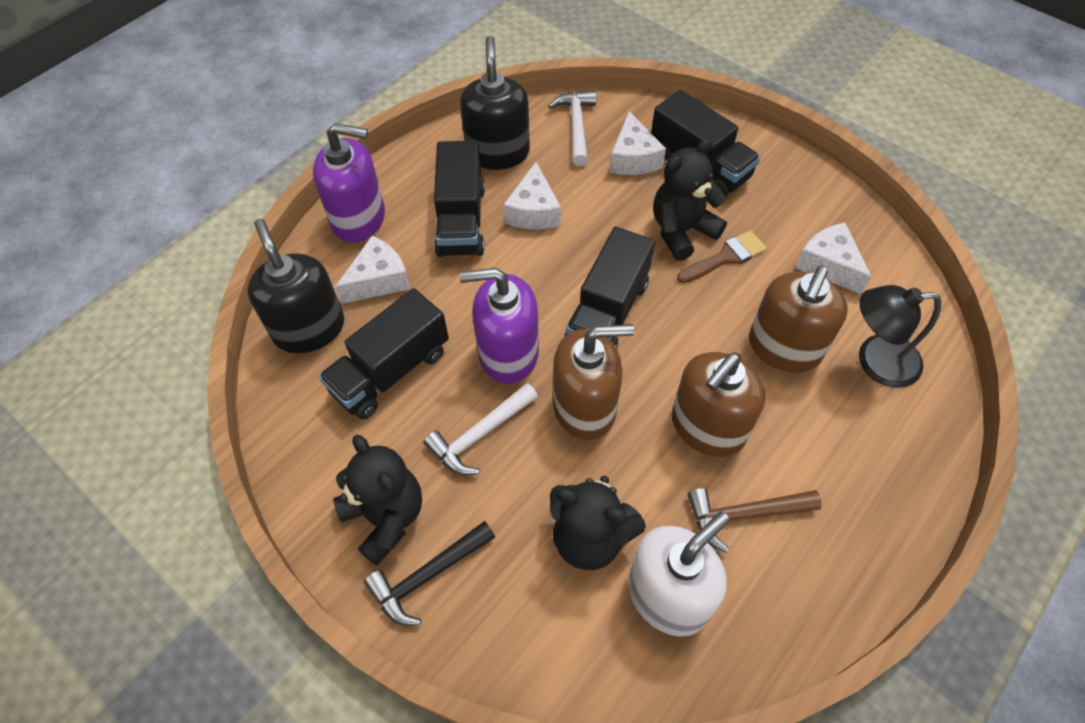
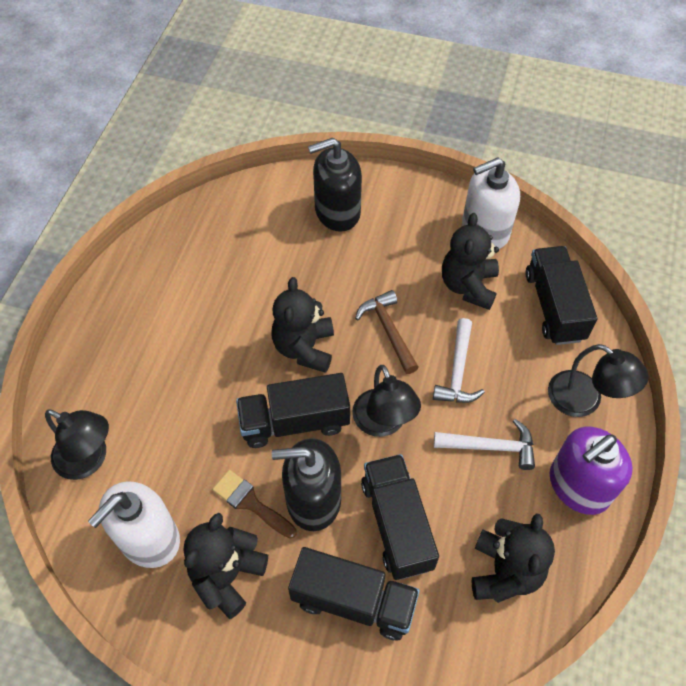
black hammer: 1 -> 0
black lamp: 1 -> 3
black teddy bear: 3 -> 4
brown soap dispenser: 3 -> 0
purple soap dispenser: 2 -> 1
white cheese: 4 -> 0
white soap dispenser: 1 -> 2

